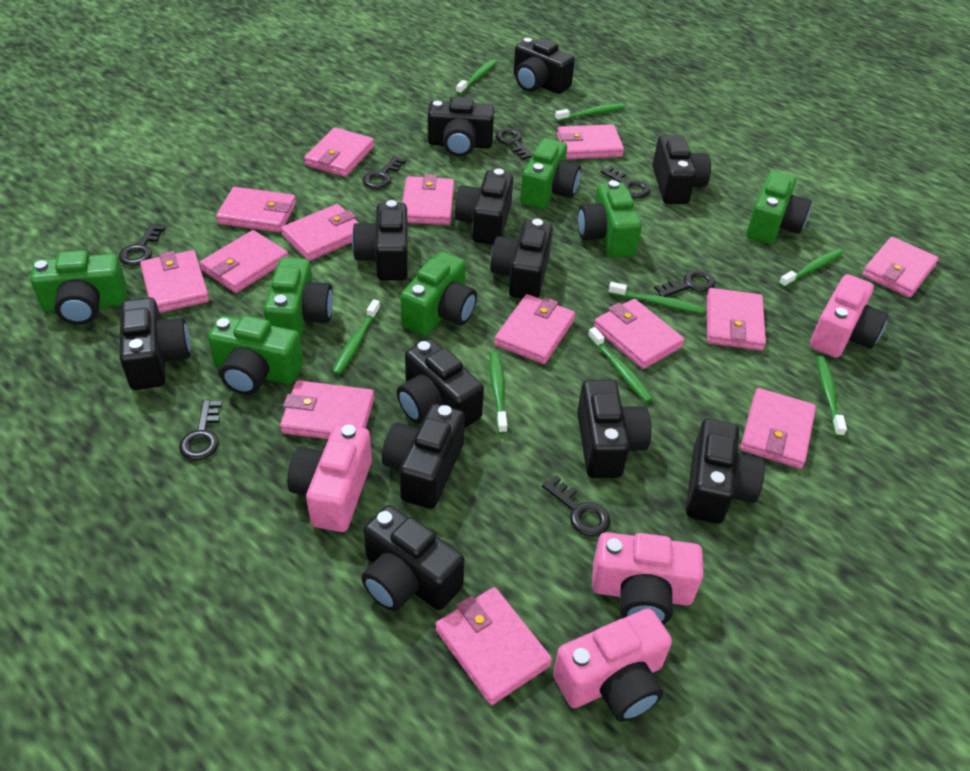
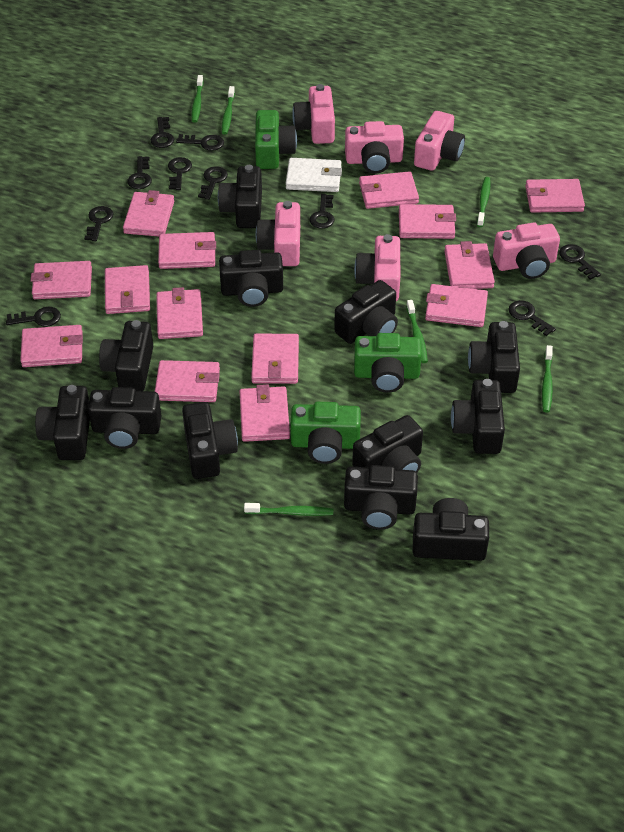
black key: 7 -> 10
green camera: 7 -> 3
green toothbrush: 8 -> 6
pink camera: 4 -> 6
white wallet: 0 -> 1

